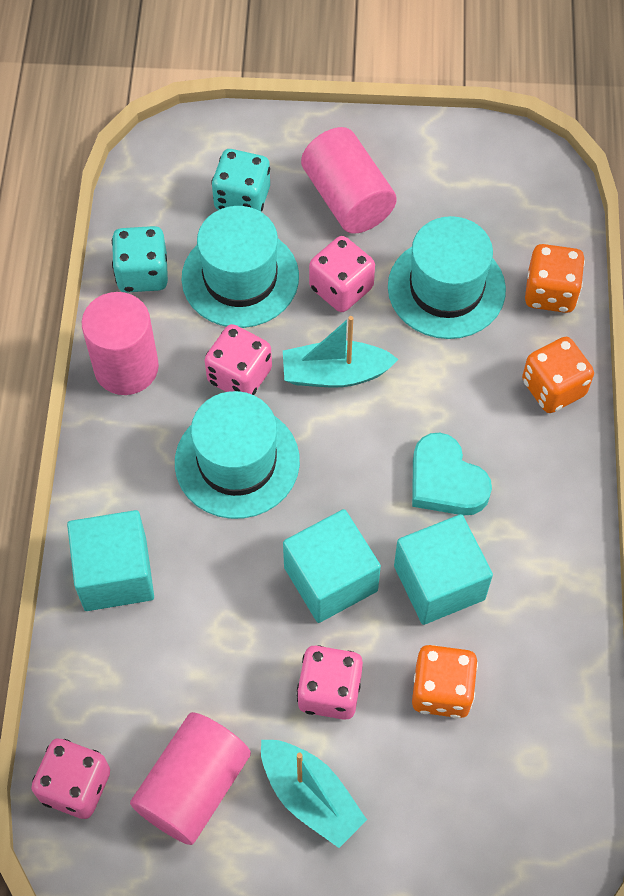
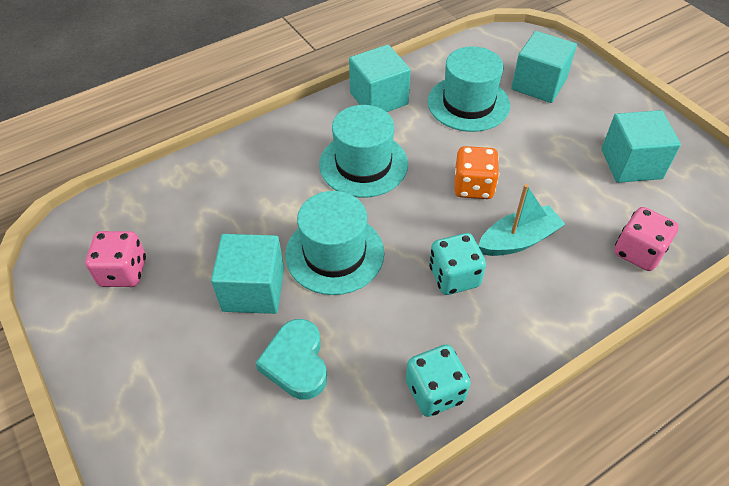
orange dice: 3 -> 1
pink cylinder: 3 -> 0
pink dice: 4 -> 2
turquoise boat: 2 -> 1
turquoise cube: 3 -> 4

